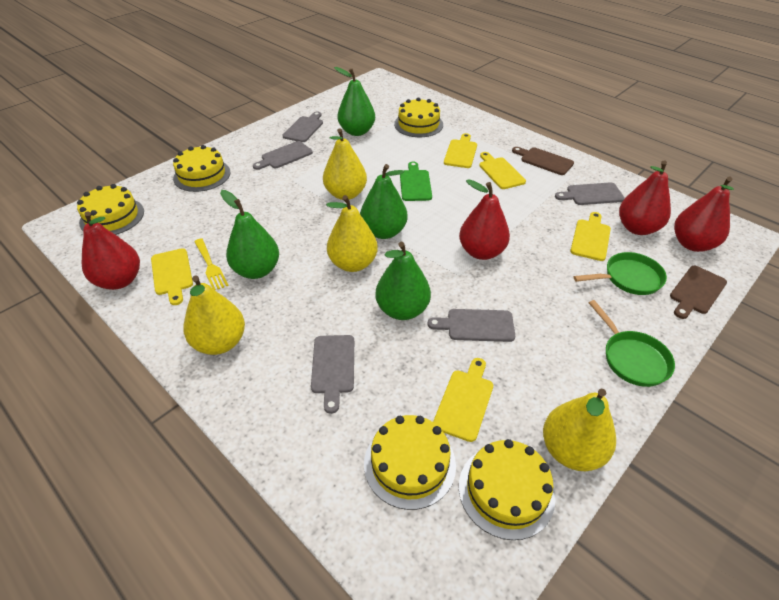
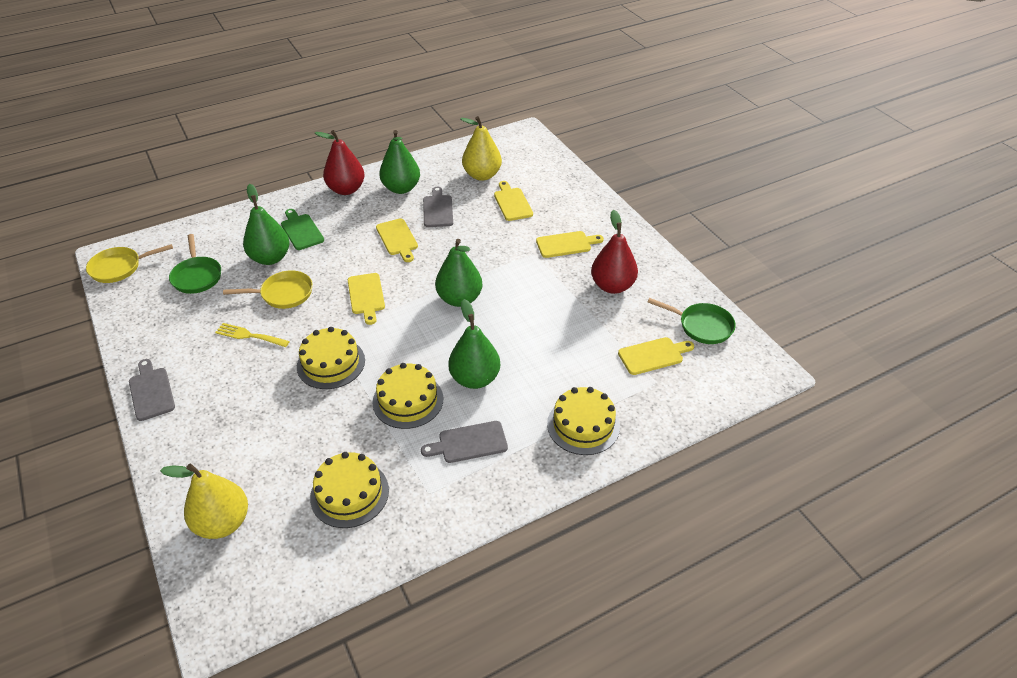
brown cutting board: 2 -> 0
grey cutting board: 5 -> 3
red pear: 4 -> 2
yellow cake: 5 -> 4
yellow pan: 0 -> 2
yellow pear: 4 -> 2

